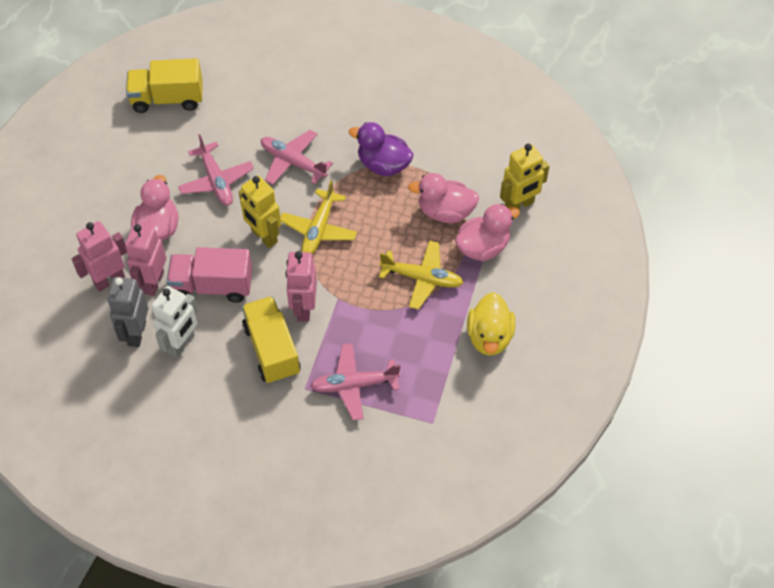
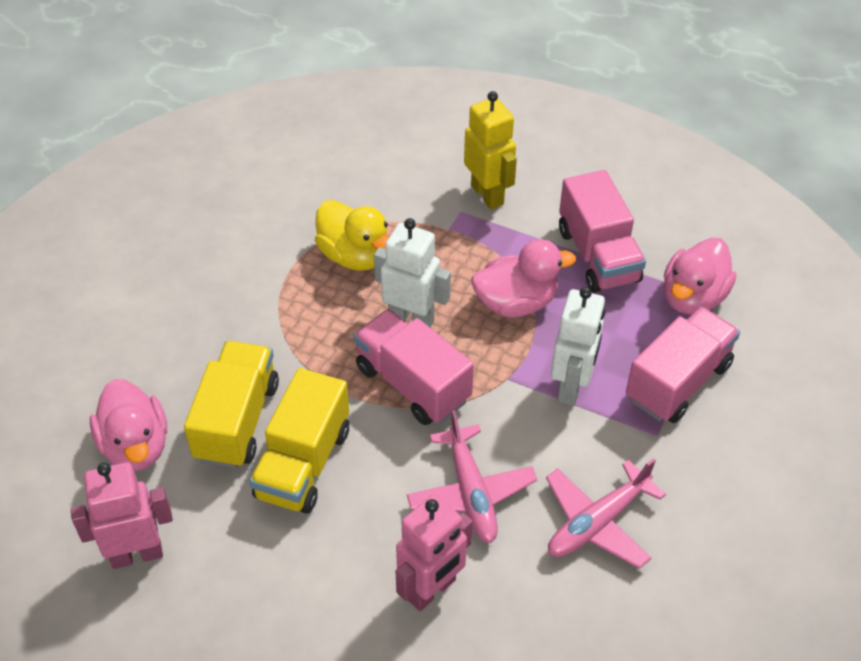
grey robot: 1 -> 0
pink plane: 3 -> 2
pink robot: 3 -> 2
pink truck: 1 -> 3
purple duck: 1 -> 0
white robot: 1 -> 2
yellow plane: 2 -> 0
yellow robot: 2 -> 1

